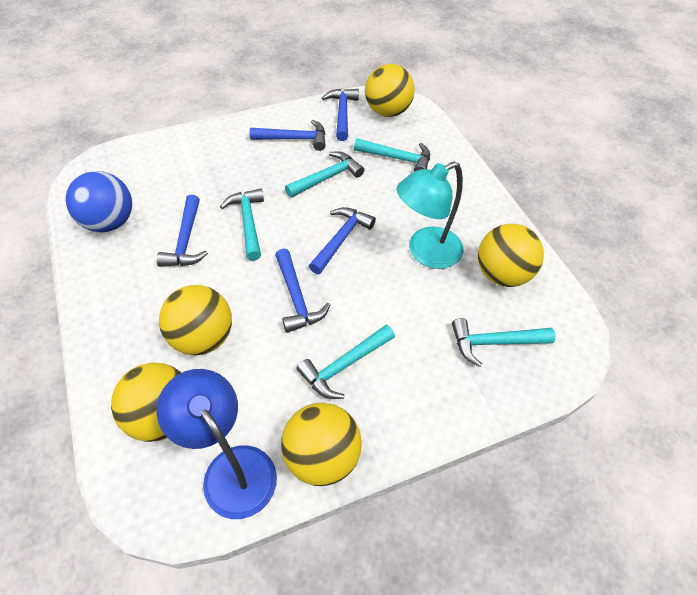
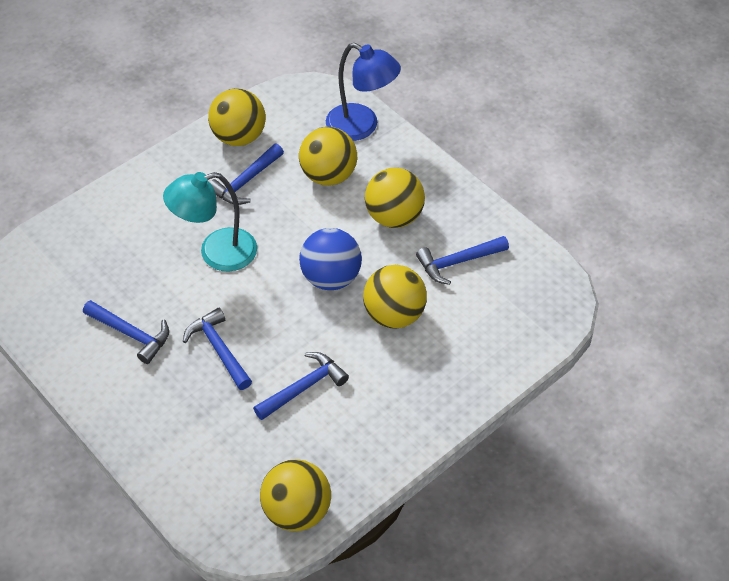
turquoise hammer: 5 -> 0

